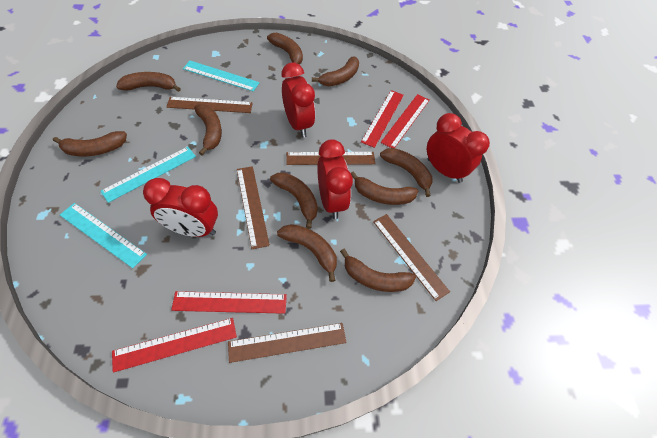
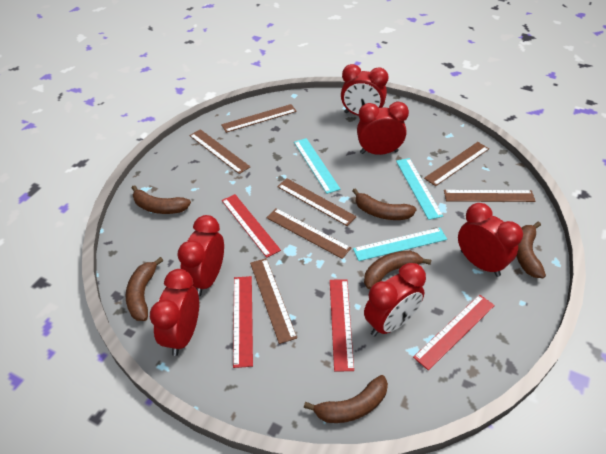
brown banana: 10 -> 6
brown ruler: 5 -> 7
red clock: 4 -> 6

